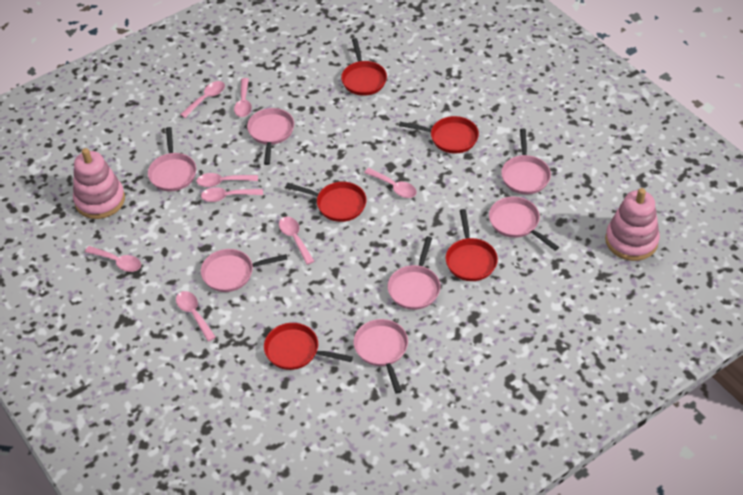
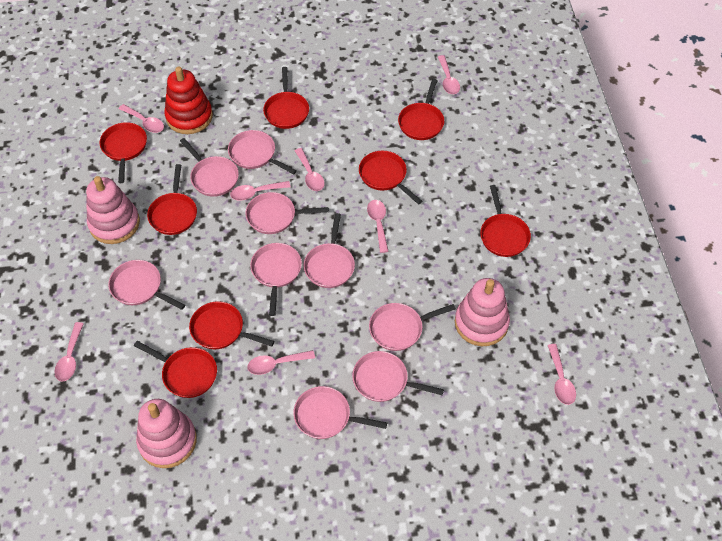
pink pan: 7 -> 9
pink stacking toy: 2 -> 3
red pan: 5 -> 8
red stacking toy: 0 -> 1

